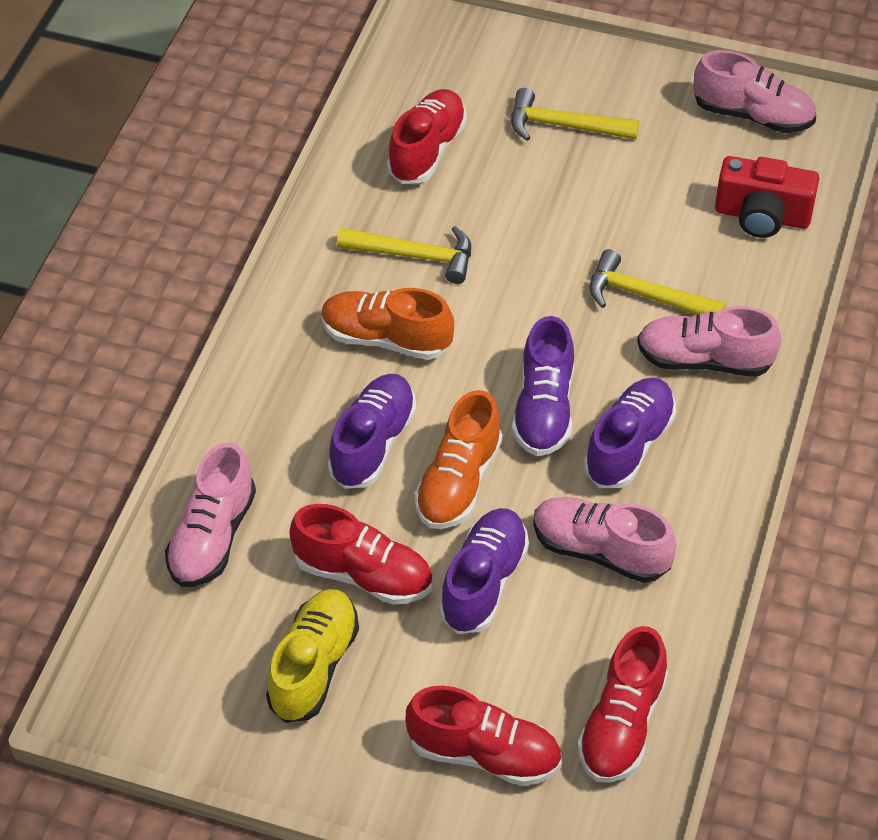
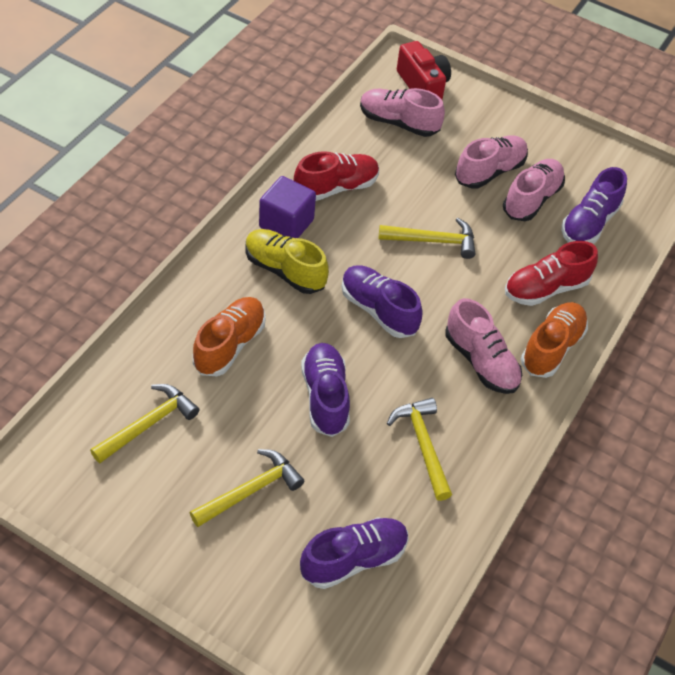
purple cube: 0 -> 1
red shoe: 4 -> 2
yellow hammer: 3 -> 4

